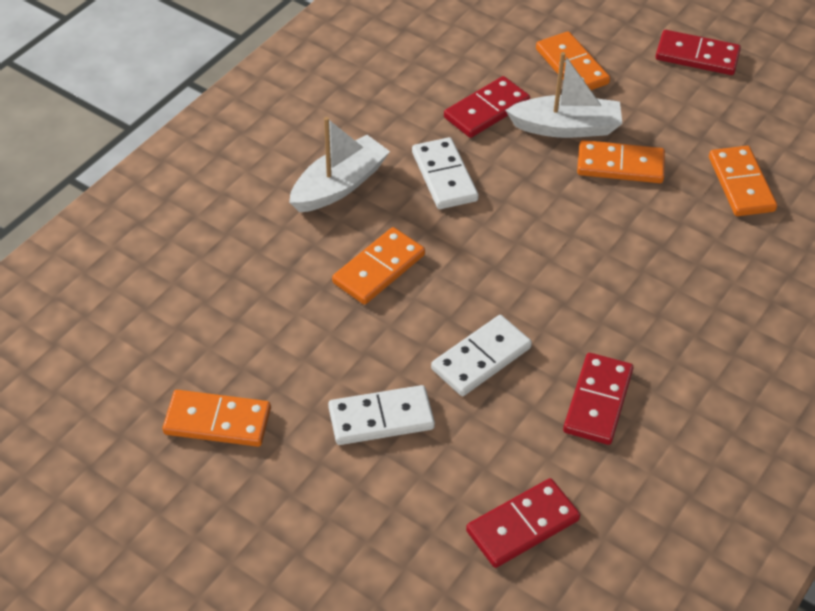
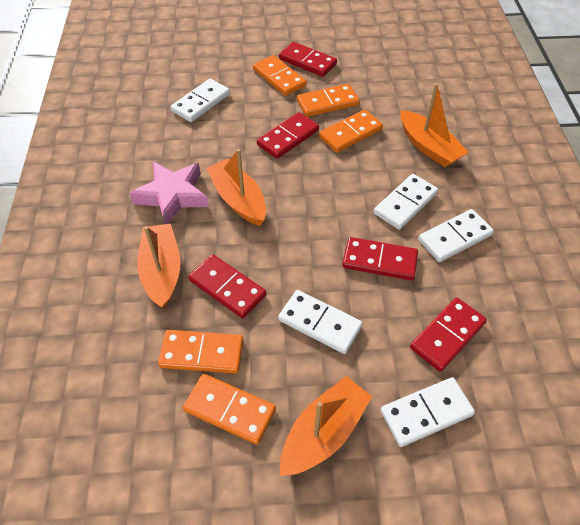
orange boat: 0 -> 4
pink star: 0 -> 1
red domino: 4 -> 5
white boat: 2 -> 0
white domino: 3 -> 5

